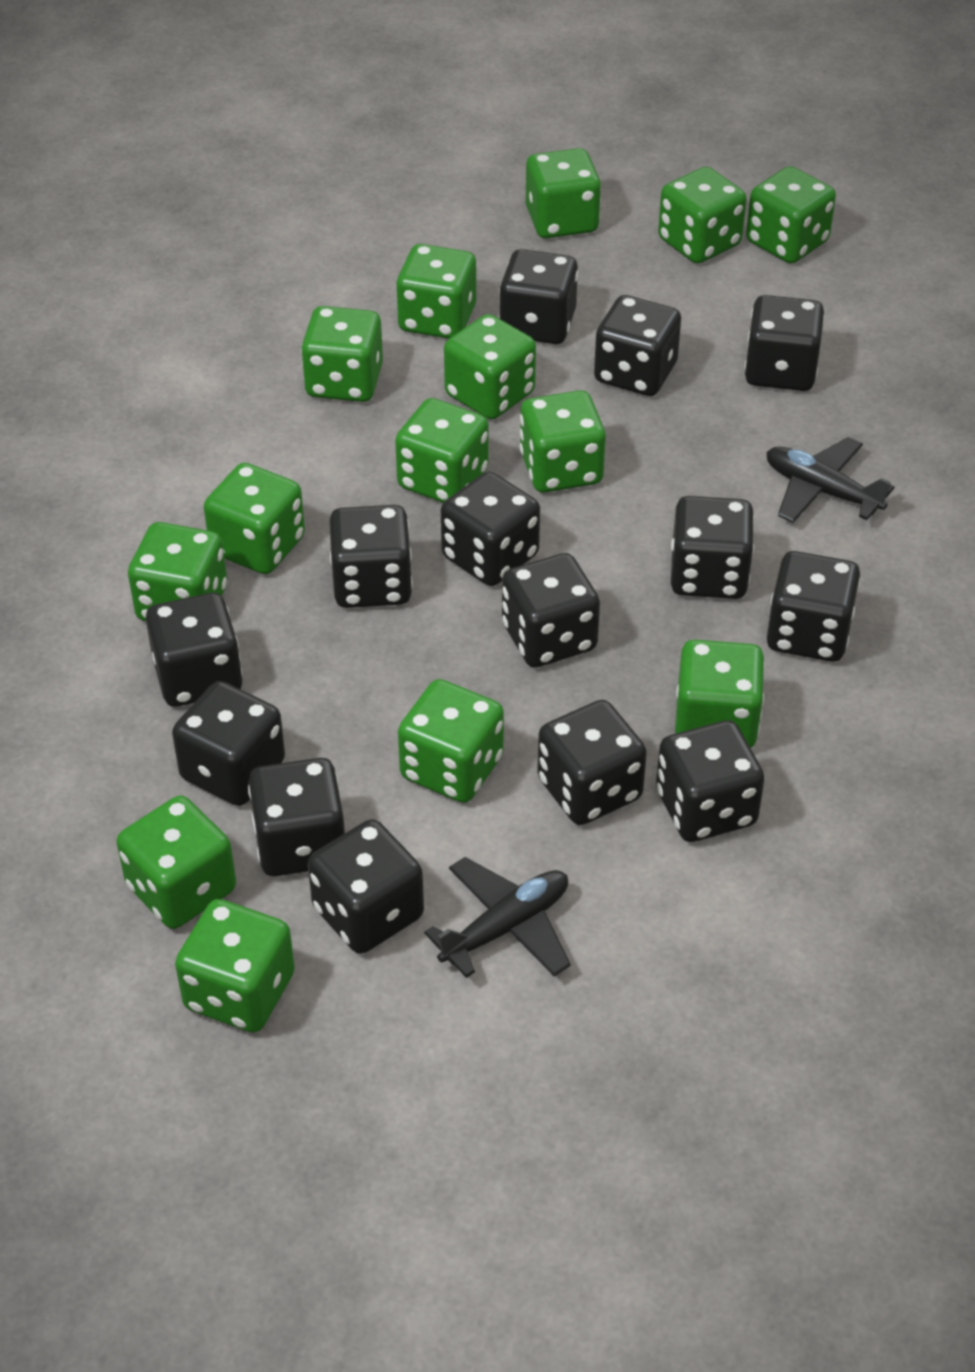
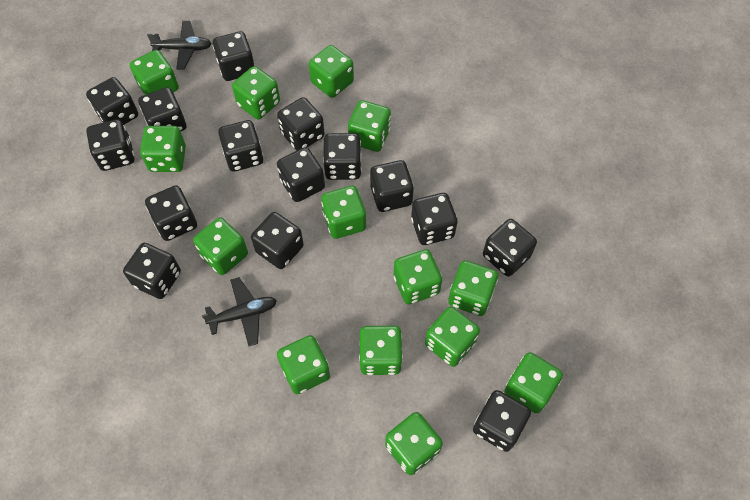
black dice: 14 -> 15

